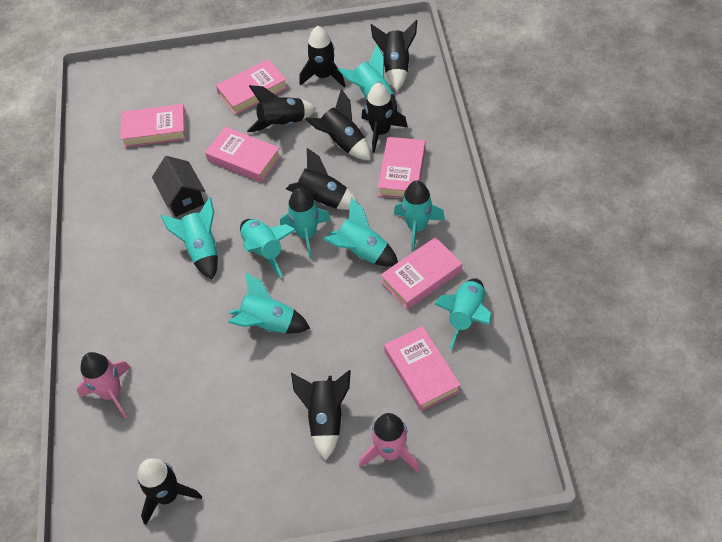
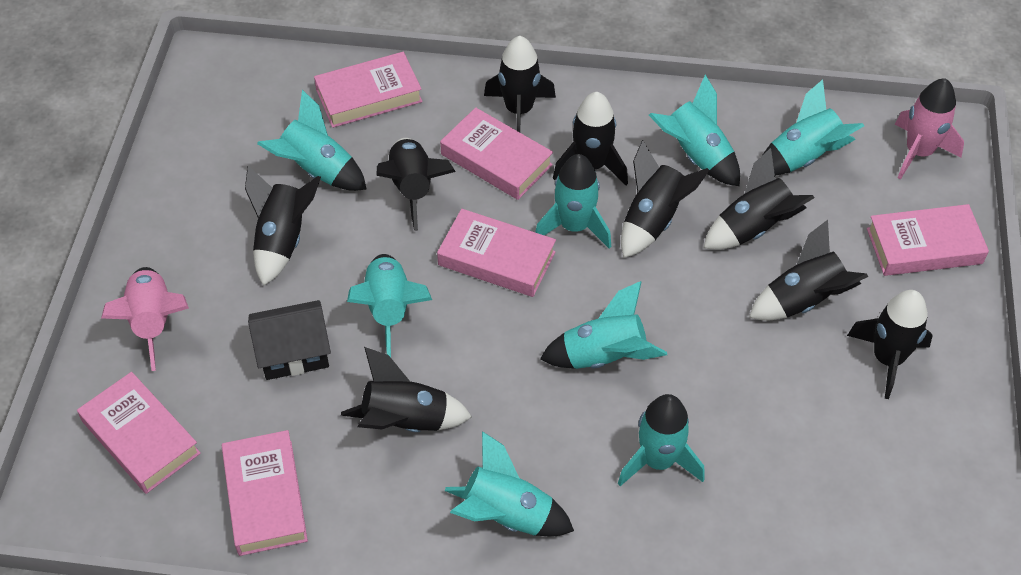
black rocket: 8 -> 9

